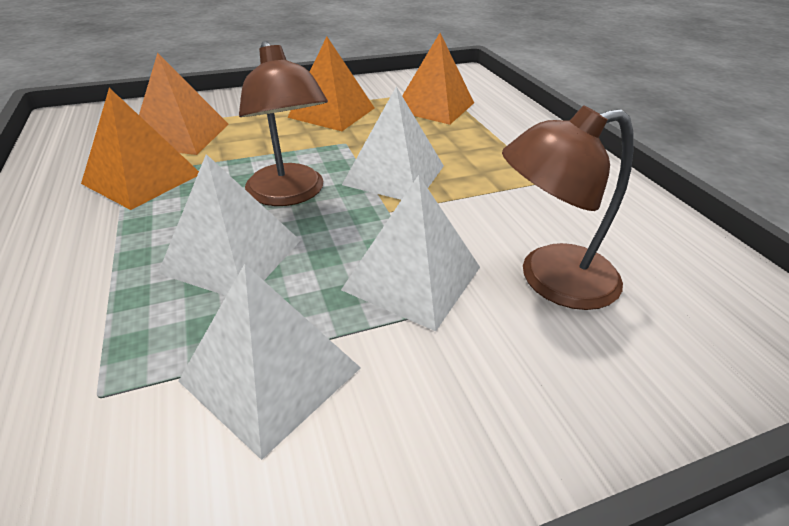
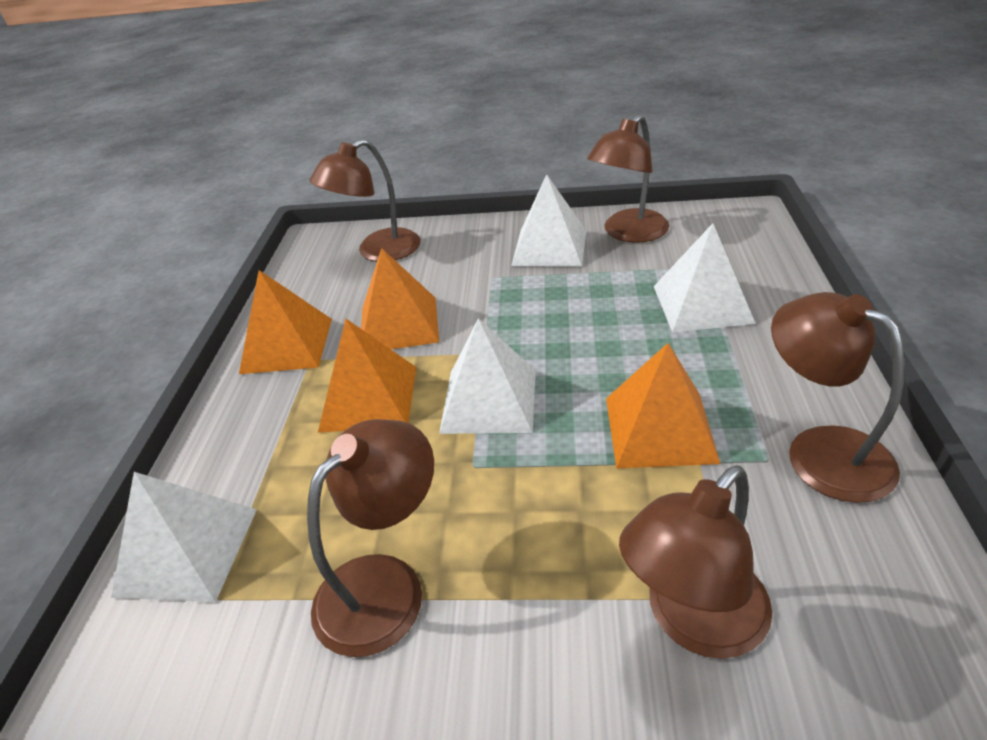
brown lamp: 2 -> 5

